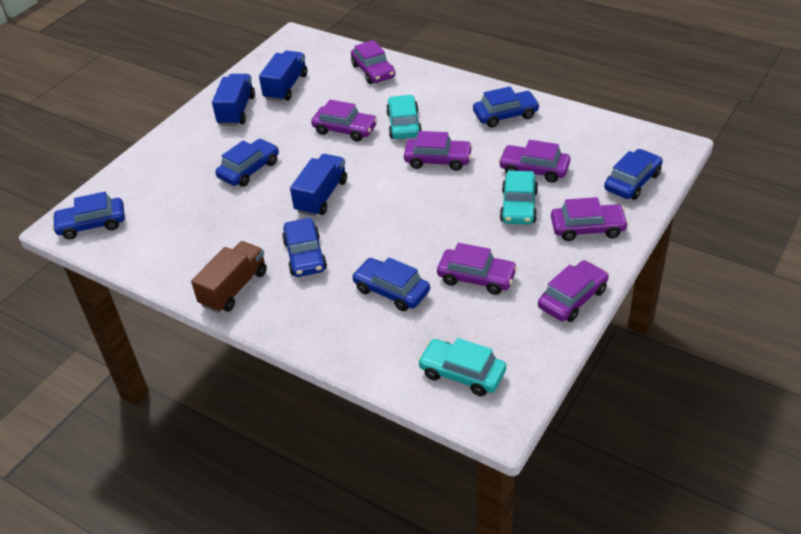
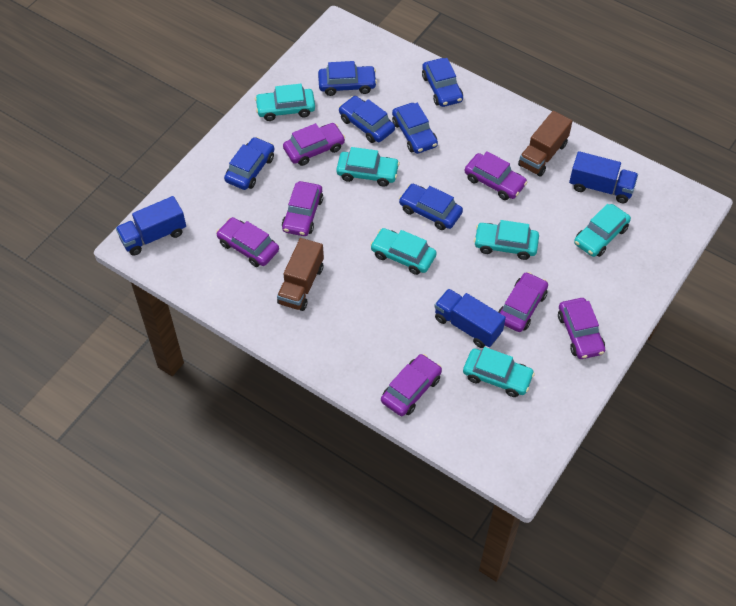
brown truck: 1 -> 2
turquoise car: 3 -> 6

